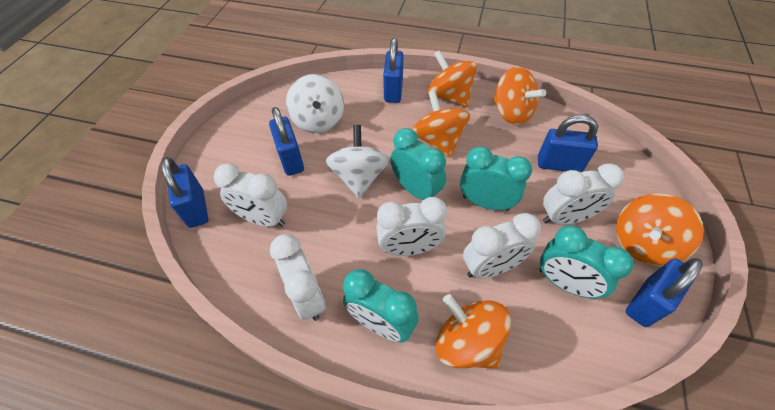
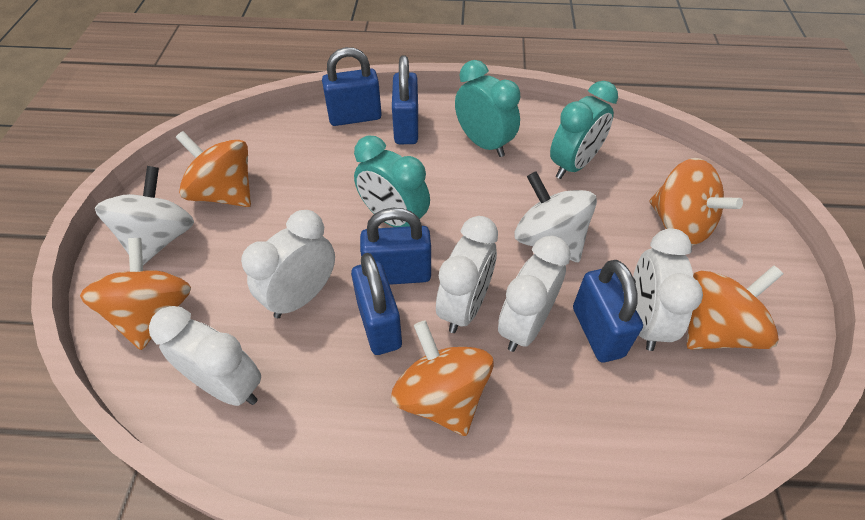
turquoise clock: 4 -> 3

